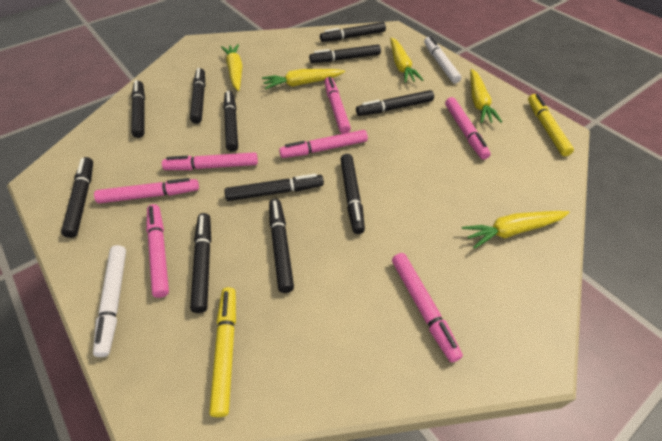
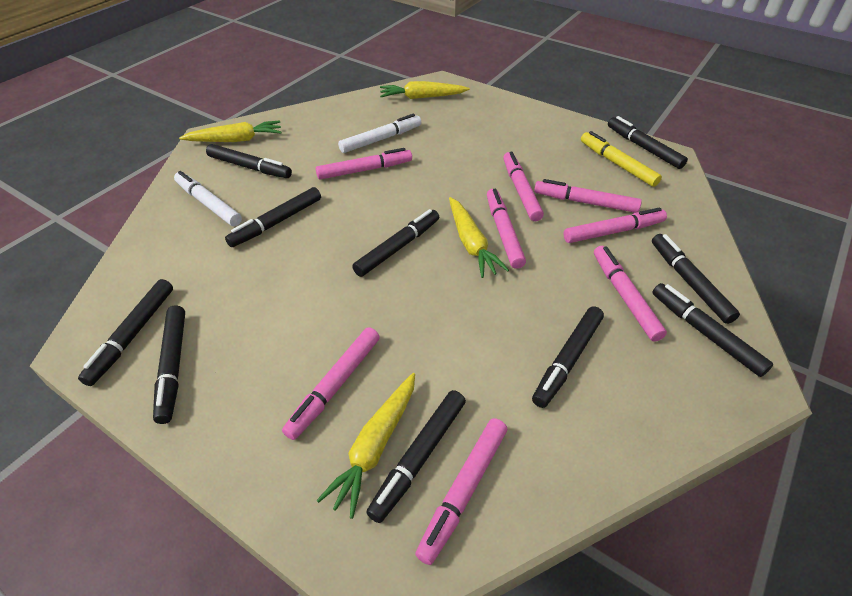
black marker: 11 -> 10
pink marker: 7 -> 8
yellow carrot: 5 -> 4
yellow marker: 2 -> 1

